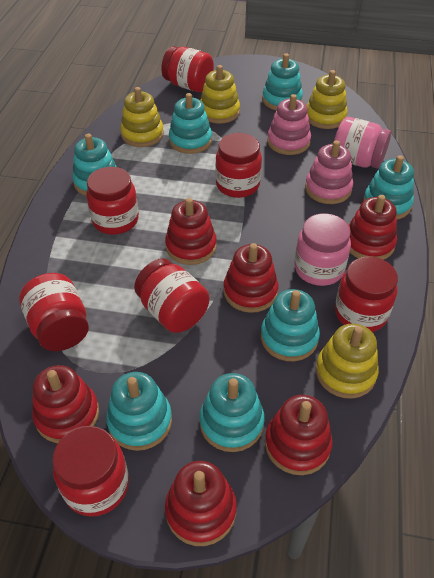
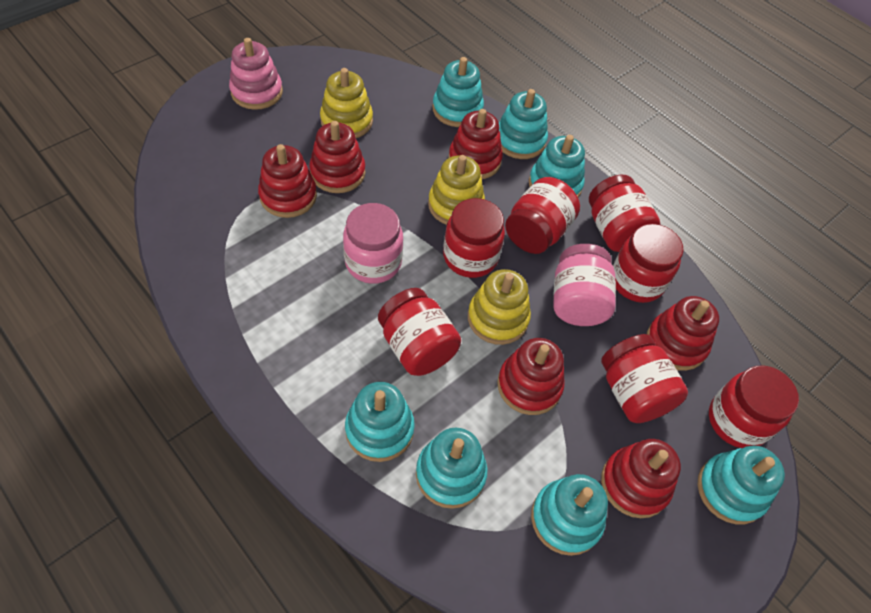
pink stacking toy: 2 -> 1
yellow stacking toy: 4 -> 3

